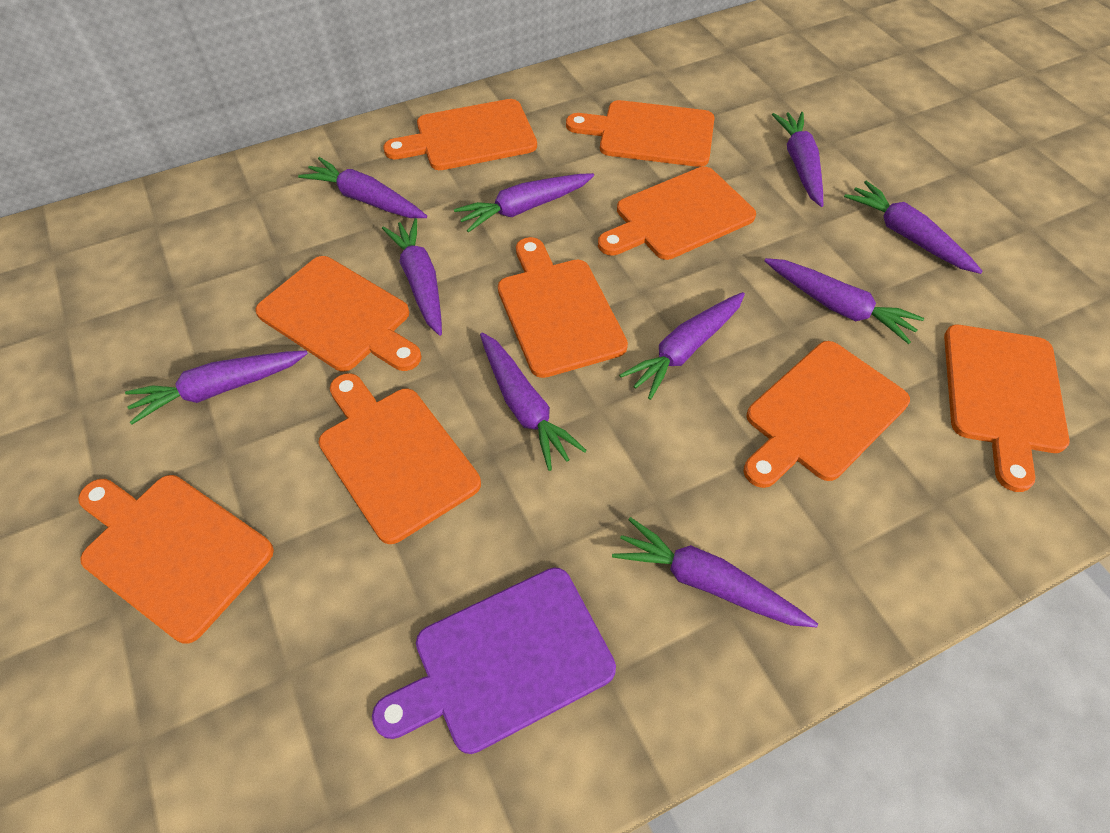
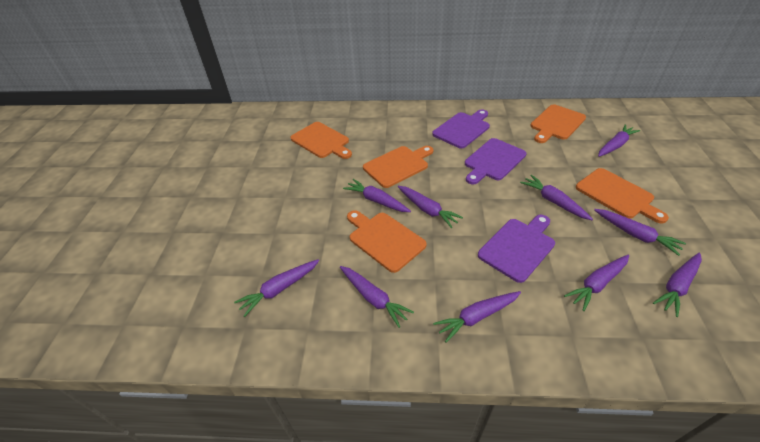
orange cutting board: 9 -> 5
purple cutting board: 1 -> 3

